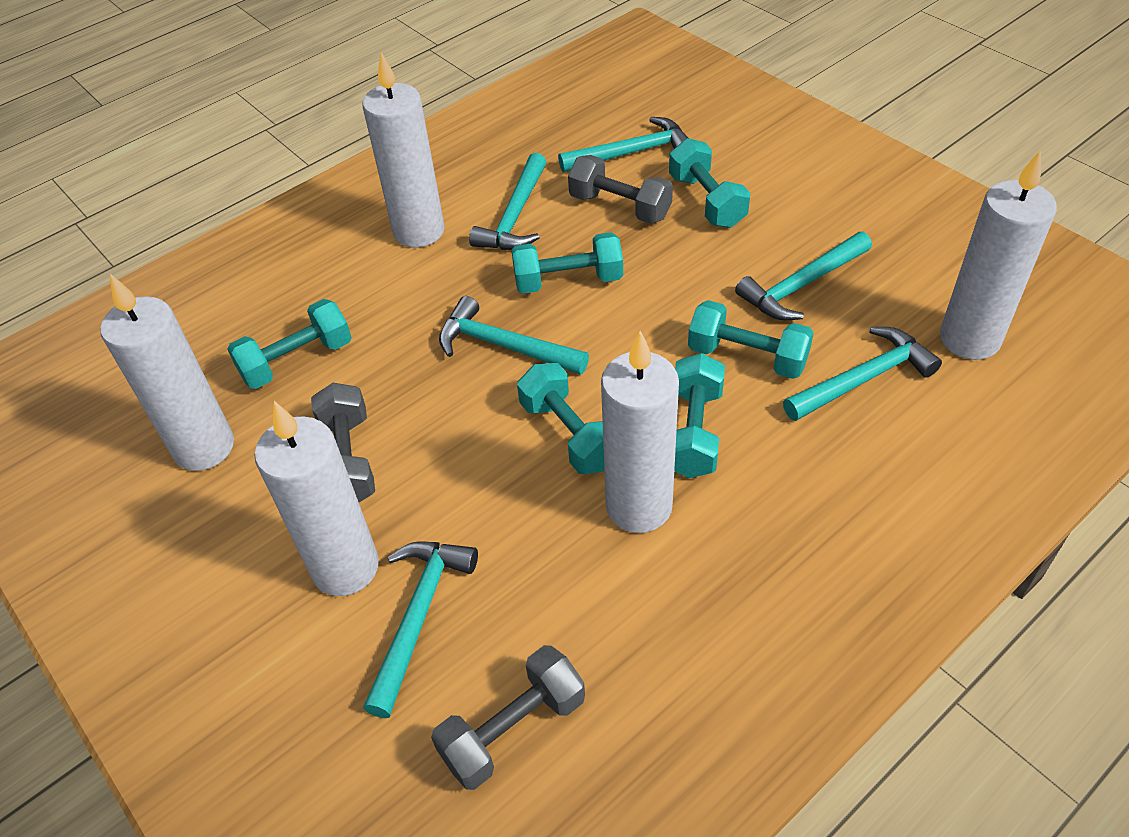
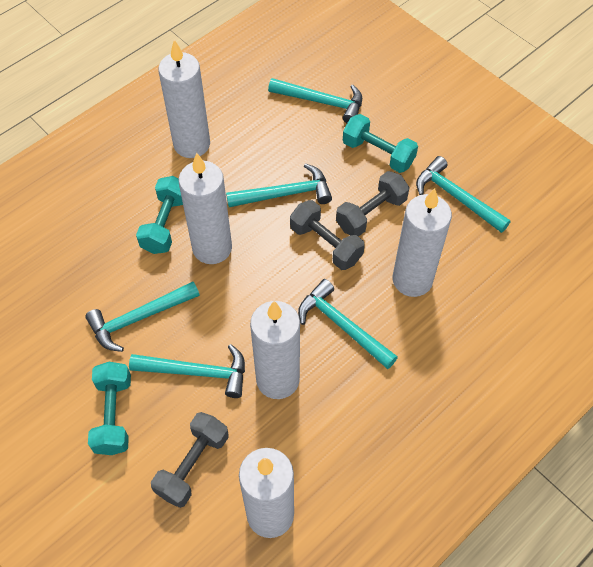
turquoise dumbbell: 6 -> 3

